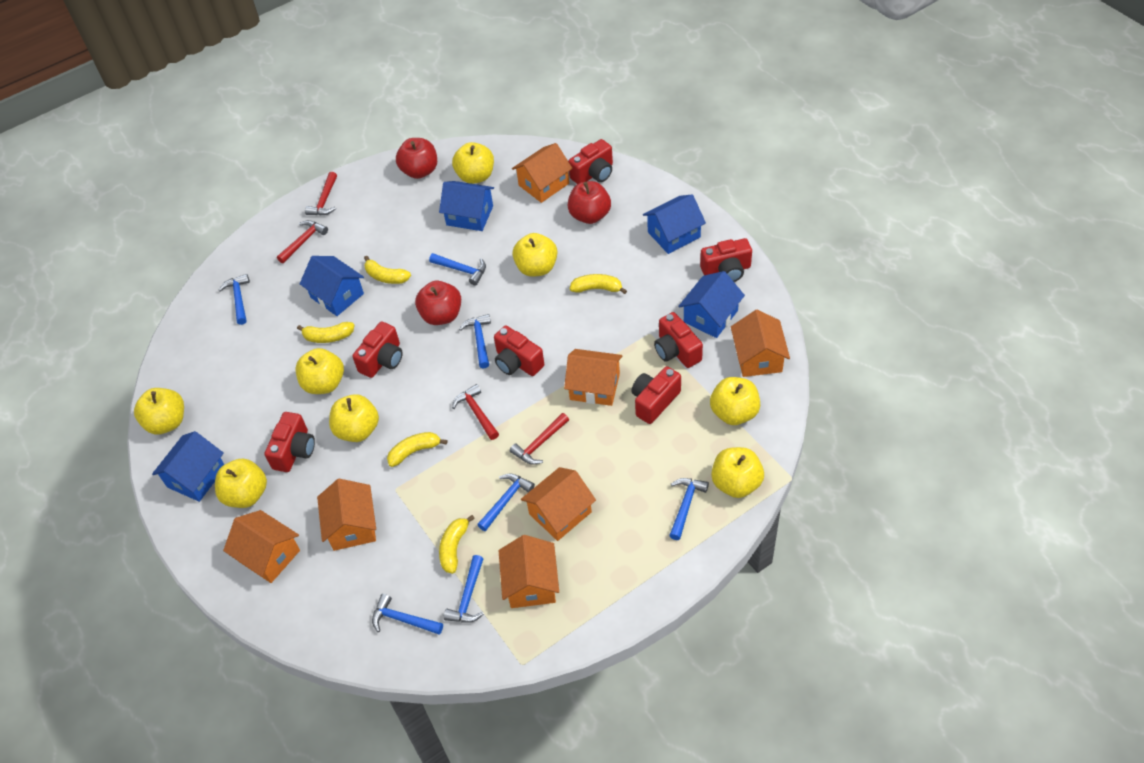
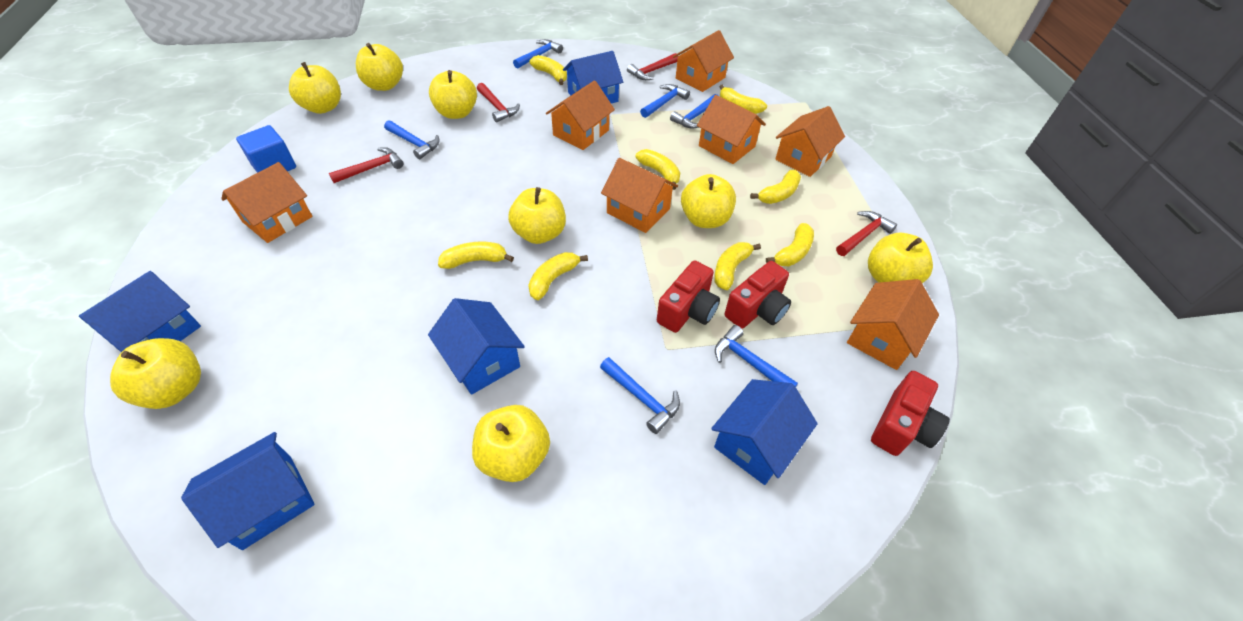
blue cube: 0 -> 1
blue hammer: 7 -> 6
red apple: 3 -> 0
red camera: 7 -> 3
yellow banana: 5 -> 8

